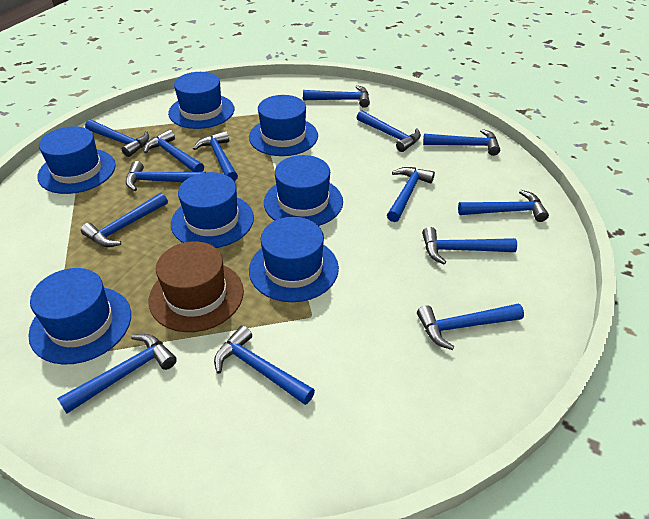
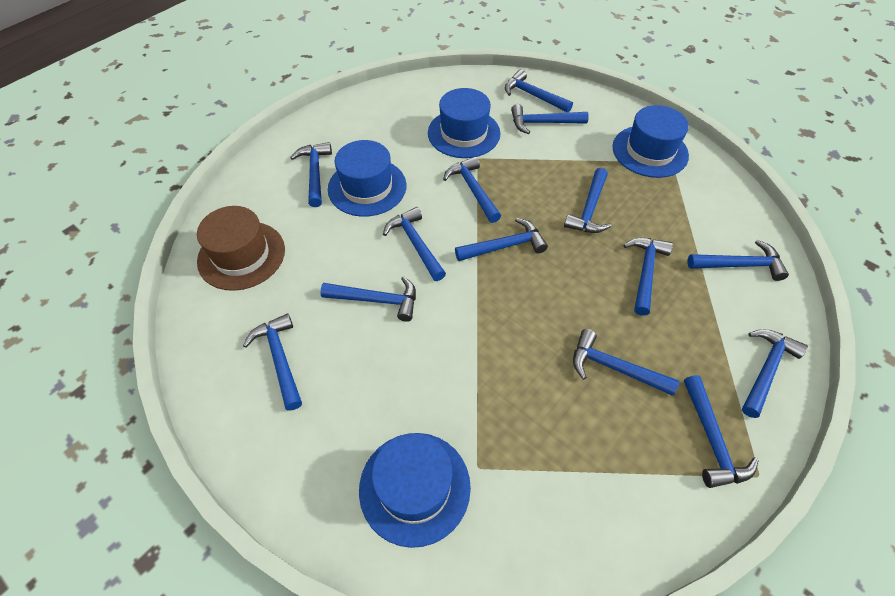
blue hat: 7 -> 4

